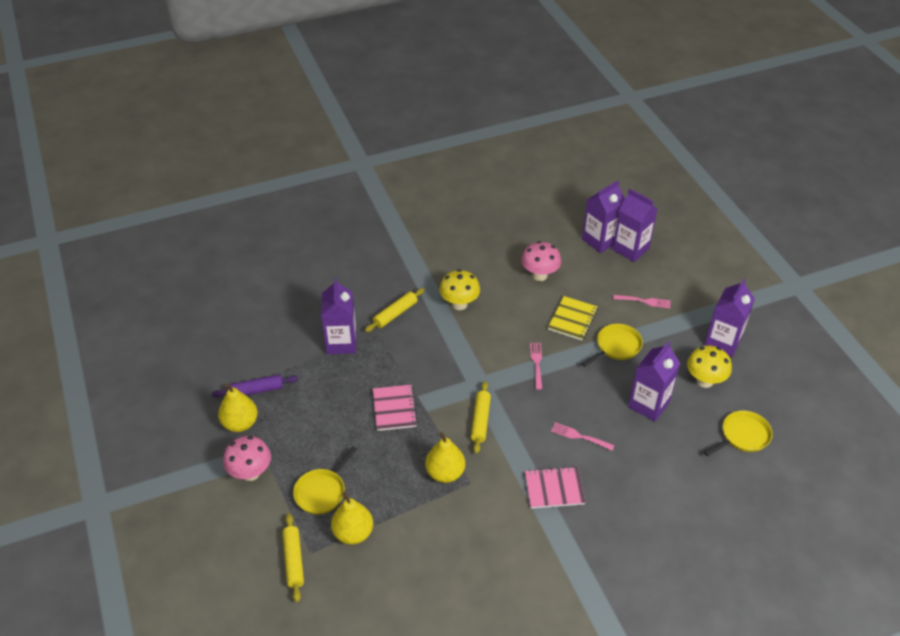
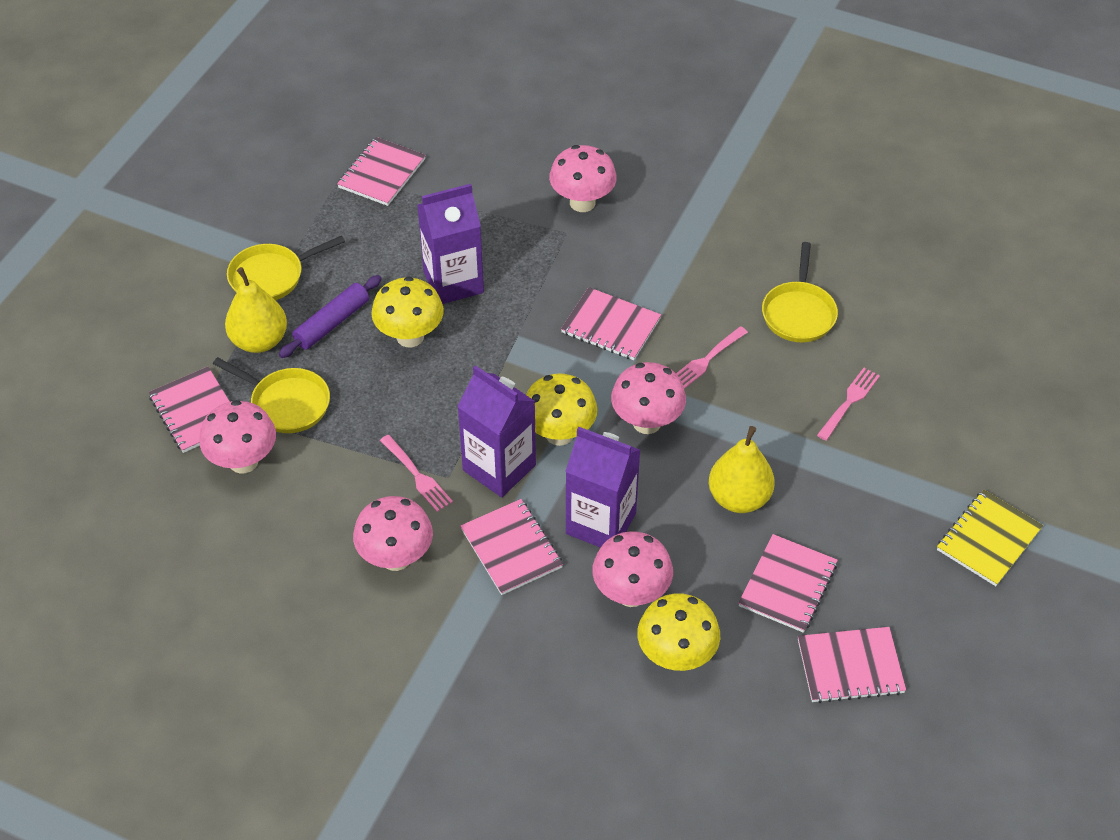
pink mushroom: 2 -> 5
pink notebook: 2 -> 6
purple carton: 5 -> 3
yellow mushroom: 2 -> 3
yellow pear: 3 -> 2
yellow rolling pin: 3 -> 0

